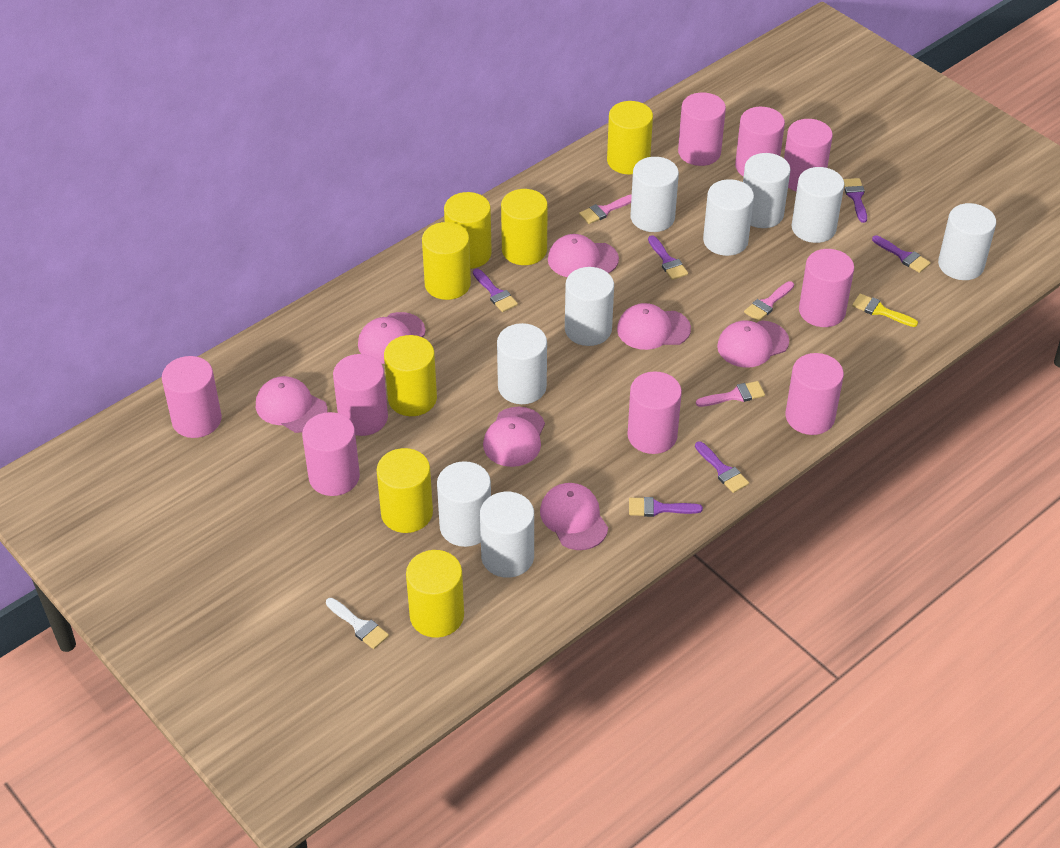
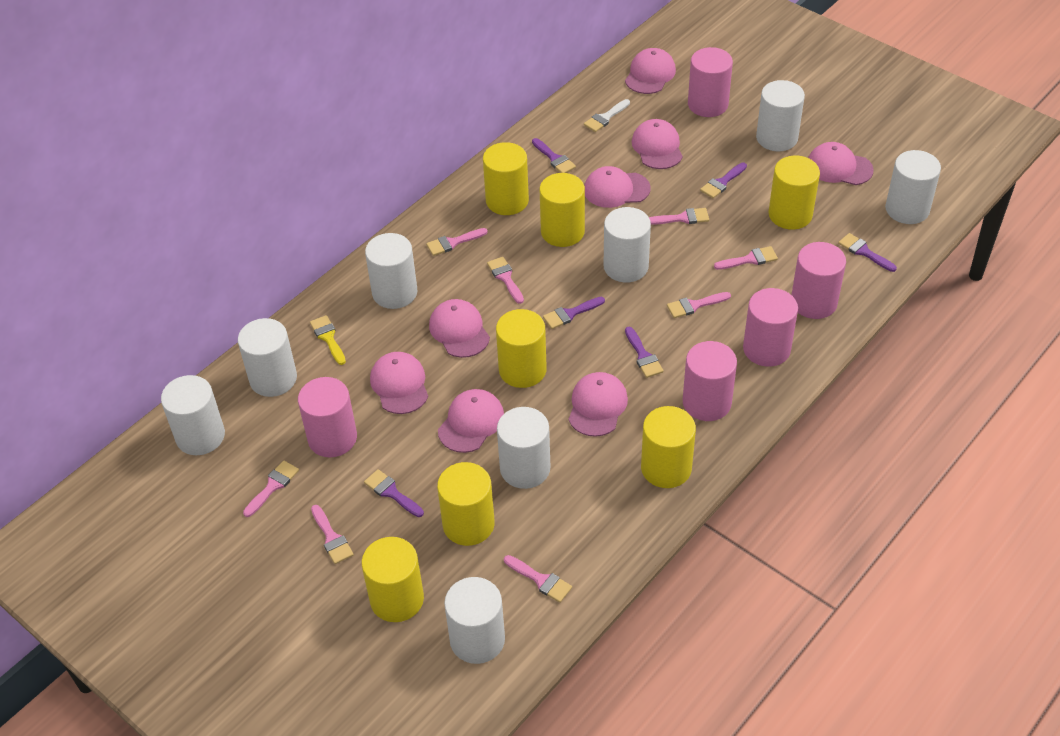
pink brush: 3 -> 8
pink cap: 7 -> 8
pink cylinder: 9 -> 5
white cylinder: 9 -> 8

